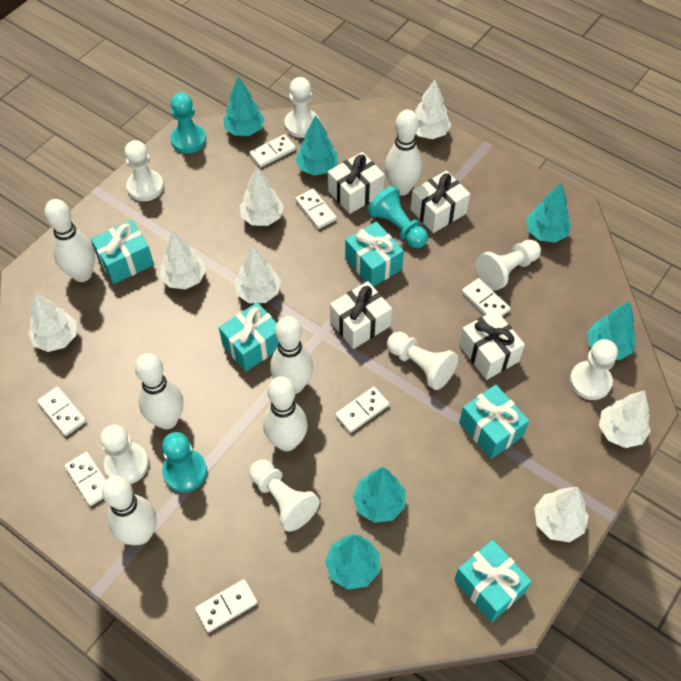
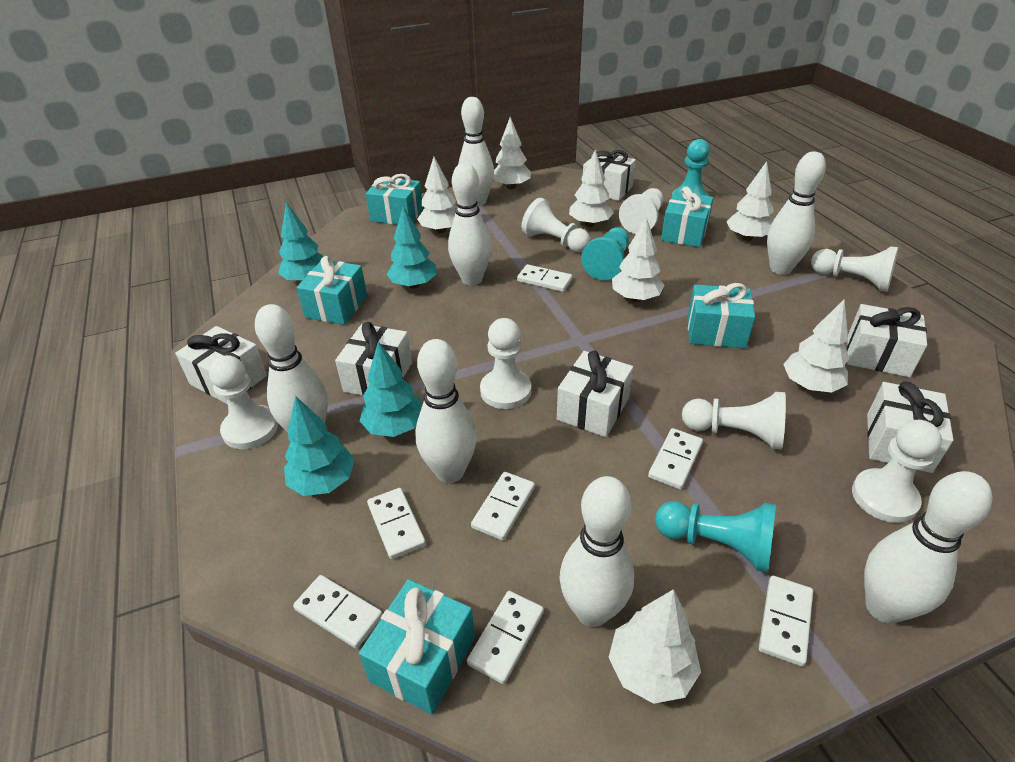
turquoise tree: 6 -> 4
white bowling pin: 6 -> 7
white gift: 4 -> 6

